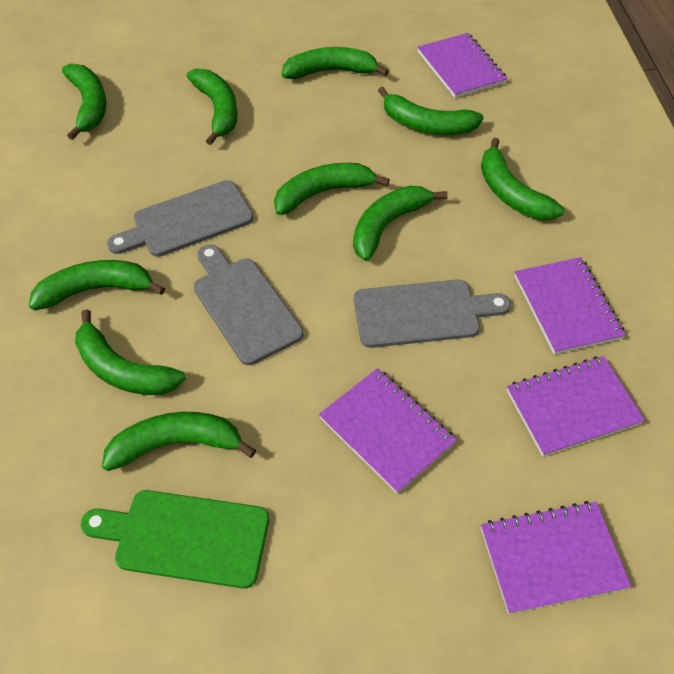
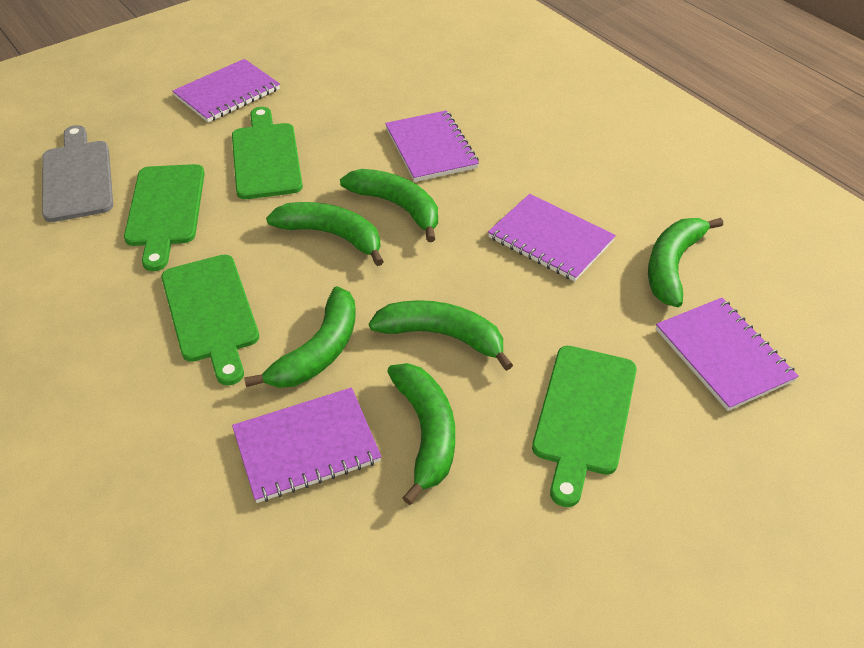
green banana: 10 -> 6
green cutting board: 1 -> 4
grey cutting board: 3 -> 1

